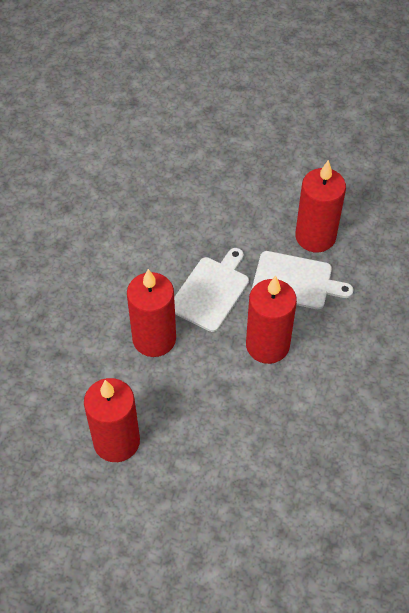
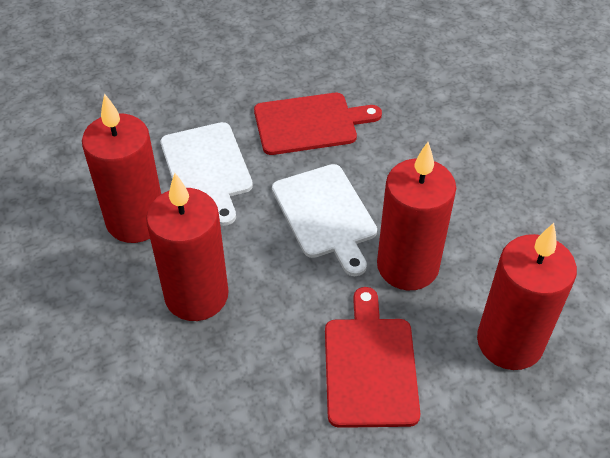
red cutting board: 0 -> 2

